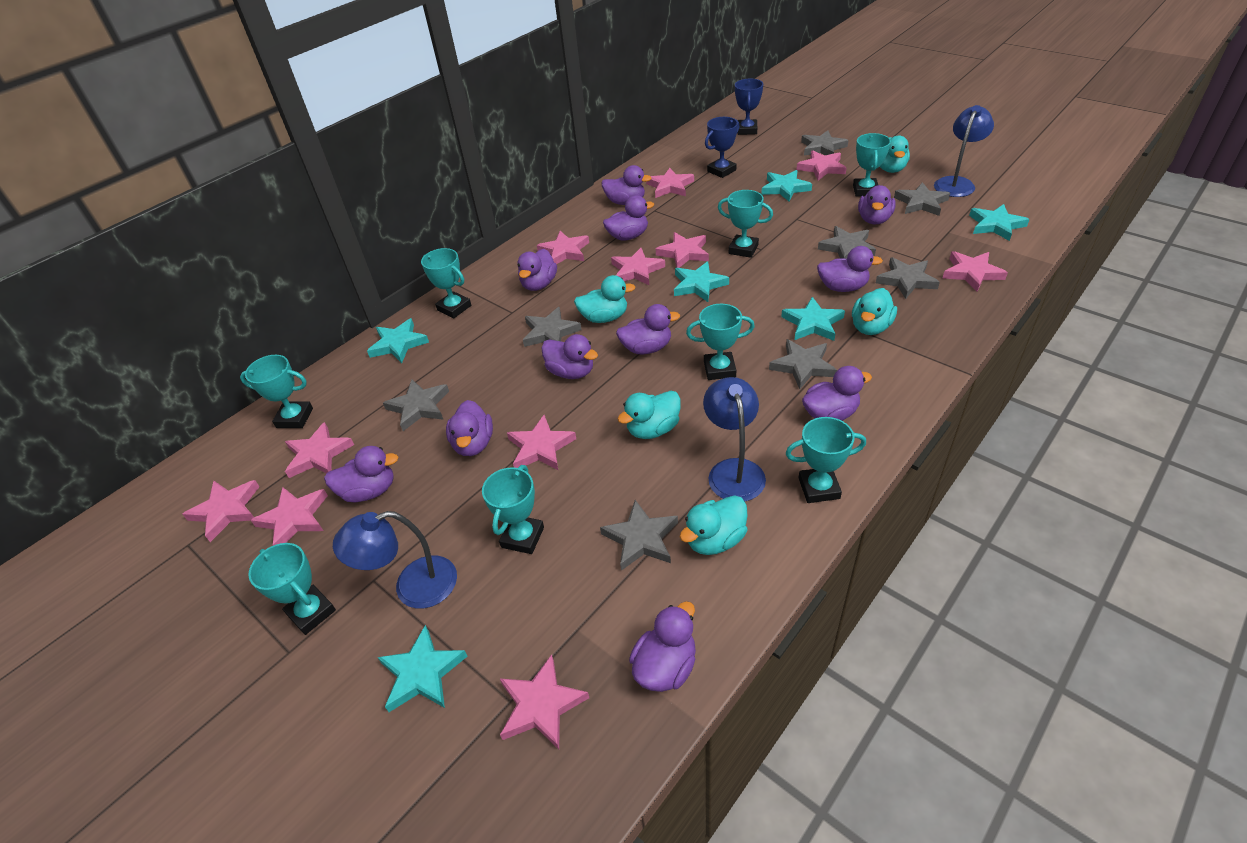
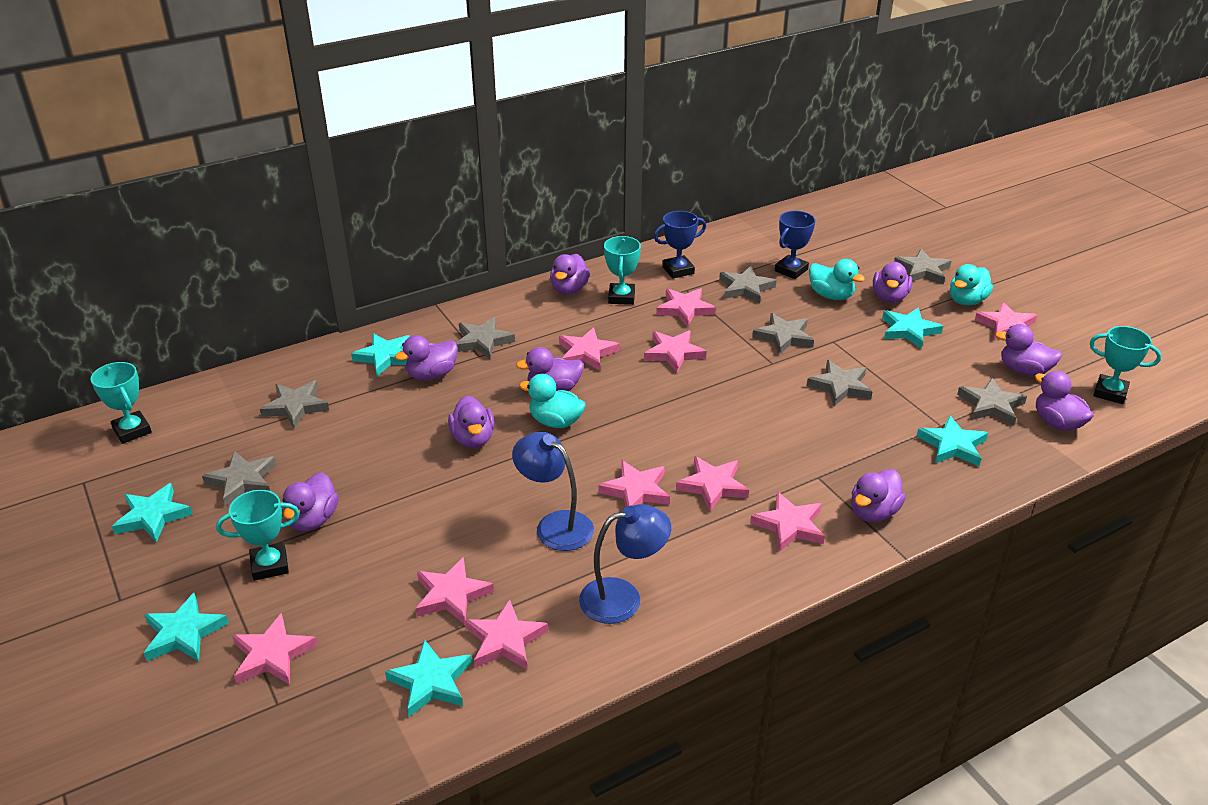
blue lamp: 3 -> 2
pink star: 11 -> 10
purple duck: 11 -> 9
turquoise duck: 5 -> 3
turquoise trophy: 8 -> 4

